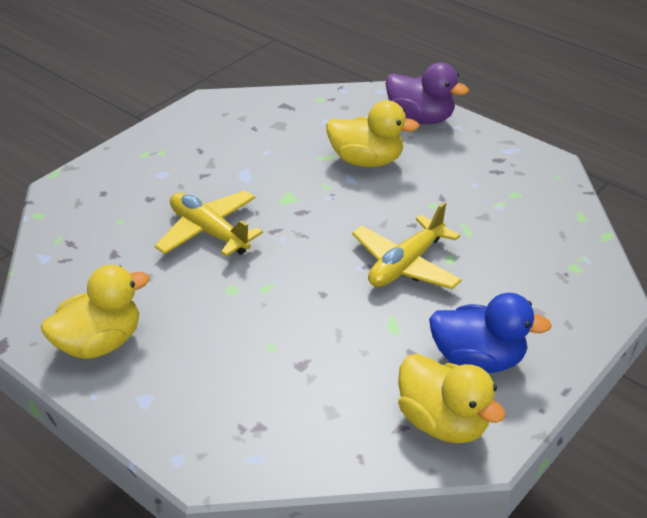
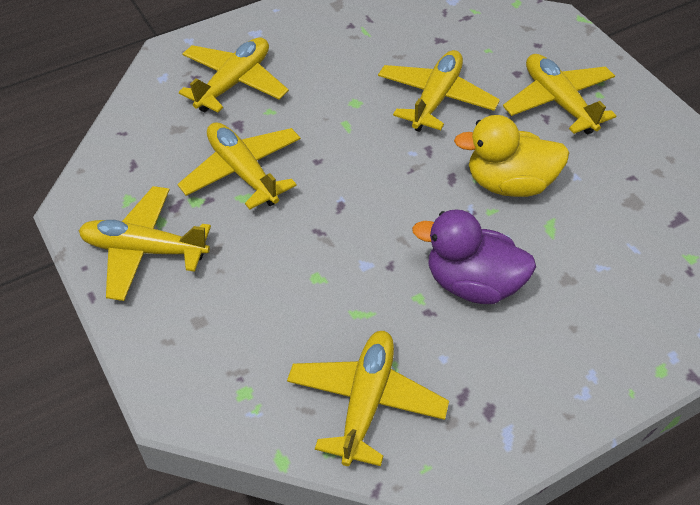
blue duck: 1 -> 0
yellow duck: 3 -> 1
yellow plane: 2 -> 6

